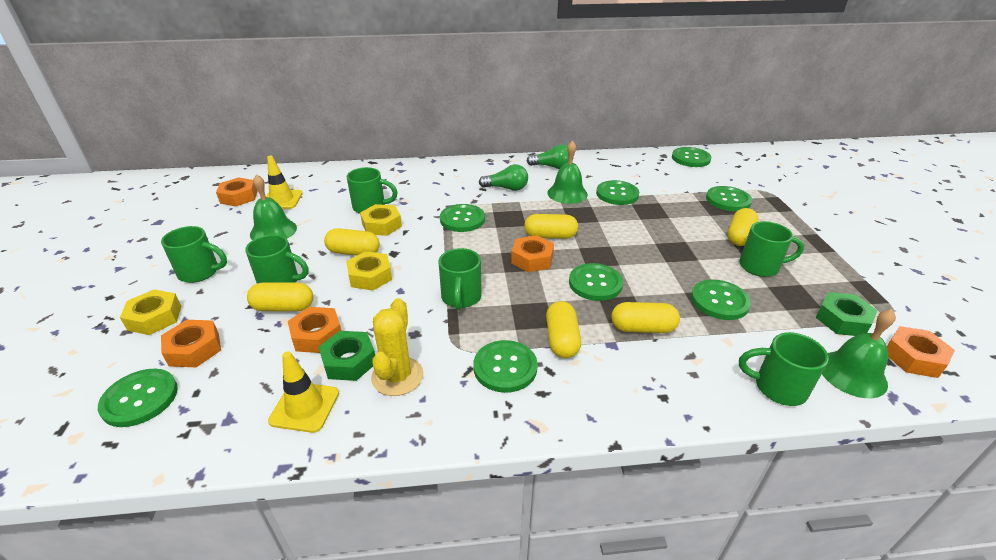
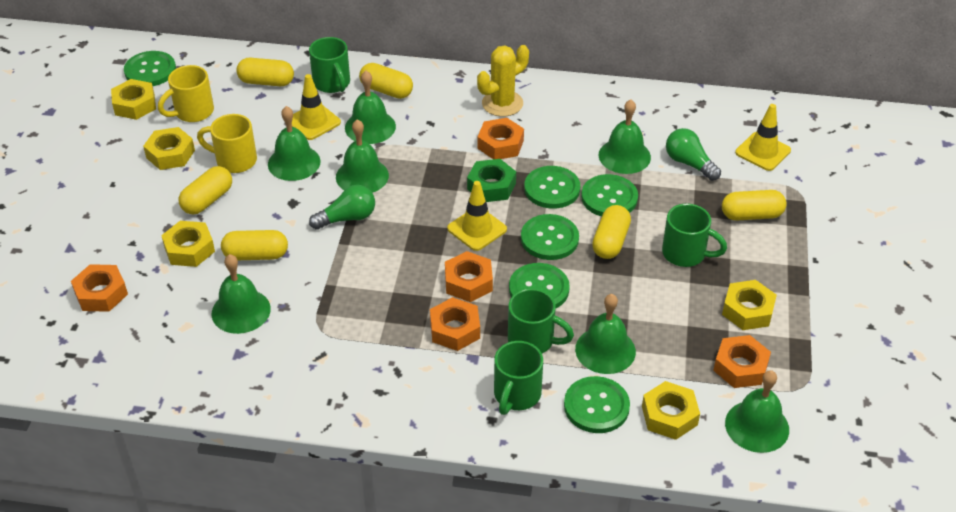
green bell: 3 -> 7
green button: 8 -> 6
green mug: 6 -> 4
green nut: 2 -> 1
yellow mug: 0 -> 2
yellow nut: 3 -> 5
yellow traffic cone: 2 -> 3

